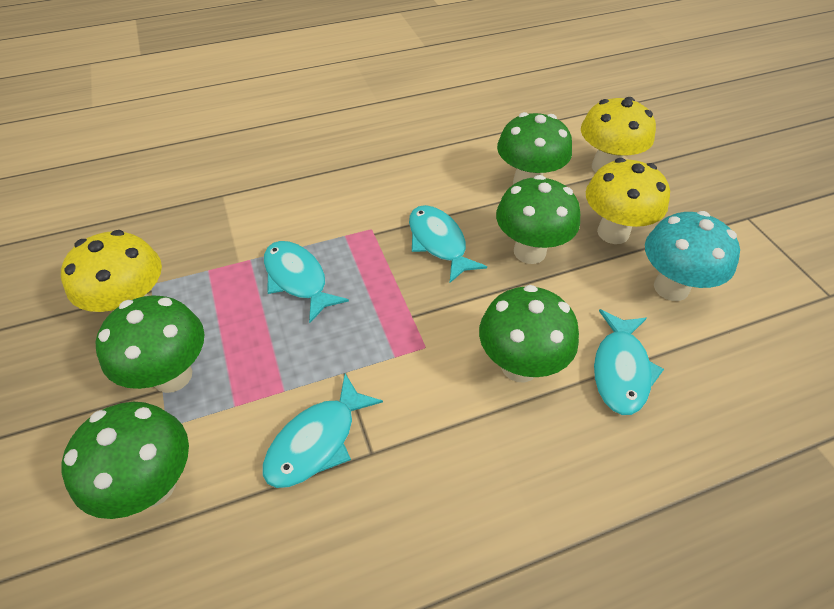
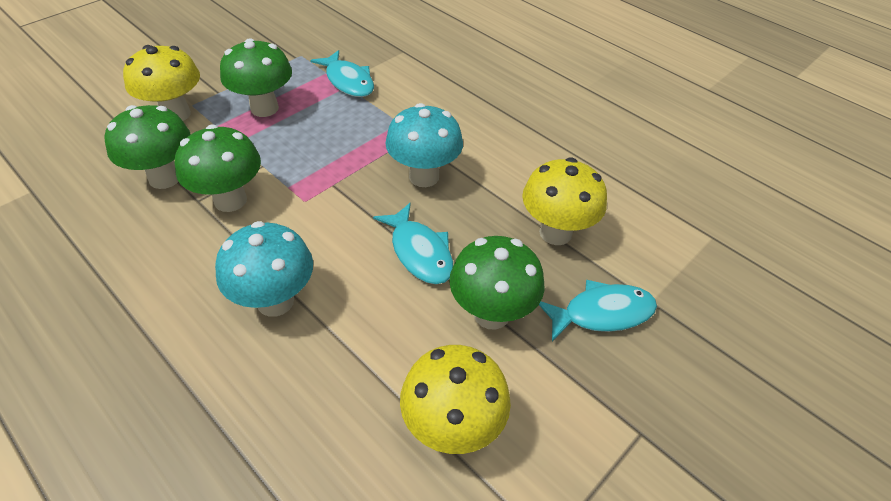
green mushroom: 5 -> 4
turquoise fish: 4 -> 3
turquoise mushroom: 1 -> 2

